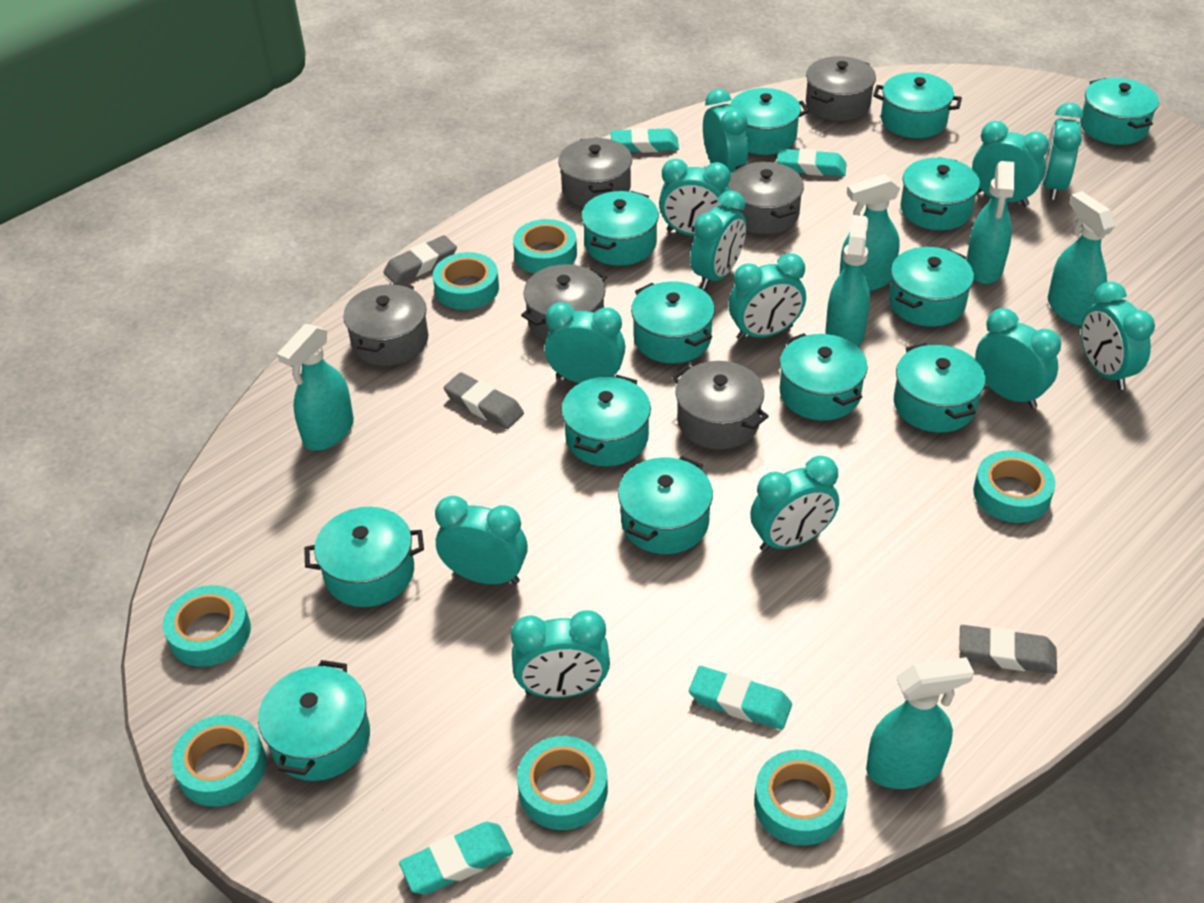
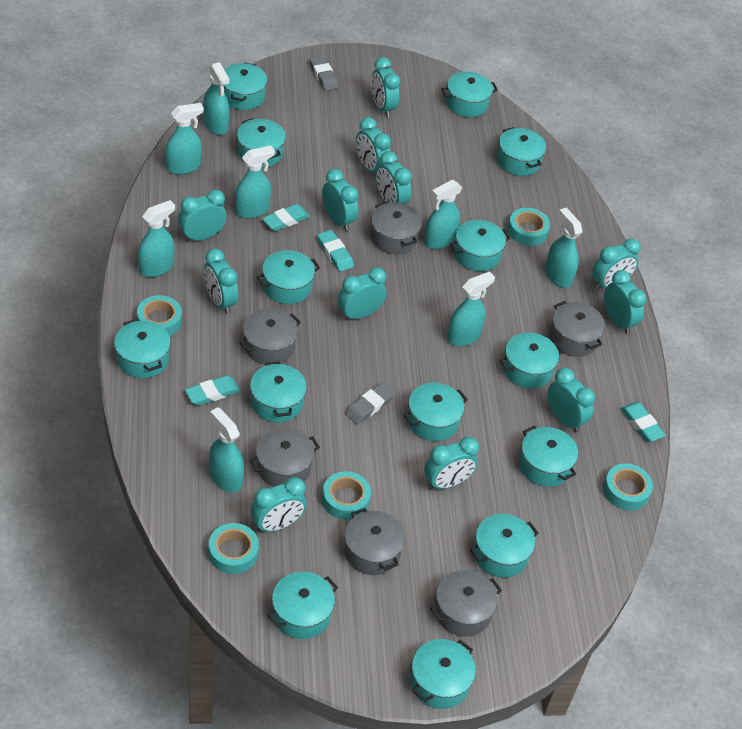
grey eraser: 3 -> 2
turquoise pot: 13 -> 14
turquoise spray bottle: 6 -> 8
turquoise tape: 7 -> 5

